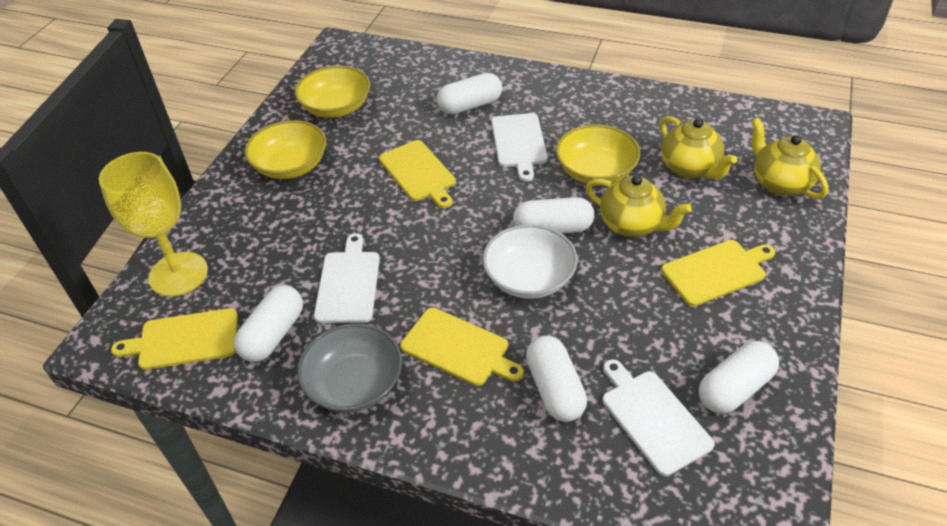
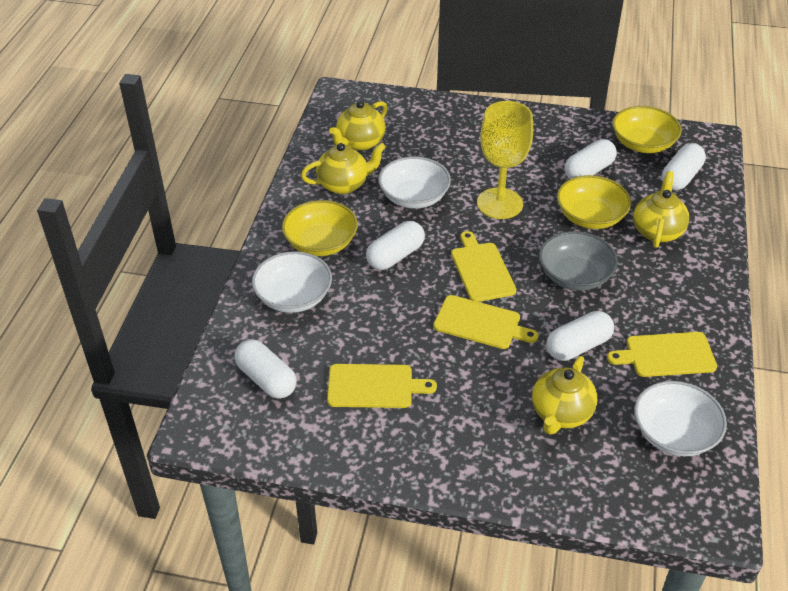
white bowl: 1 -> 3
white cutting board: 3 -> 0
yellow teapot: 3 -> 4

